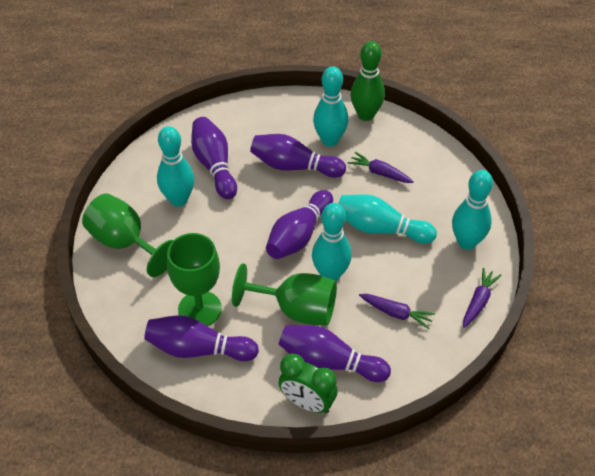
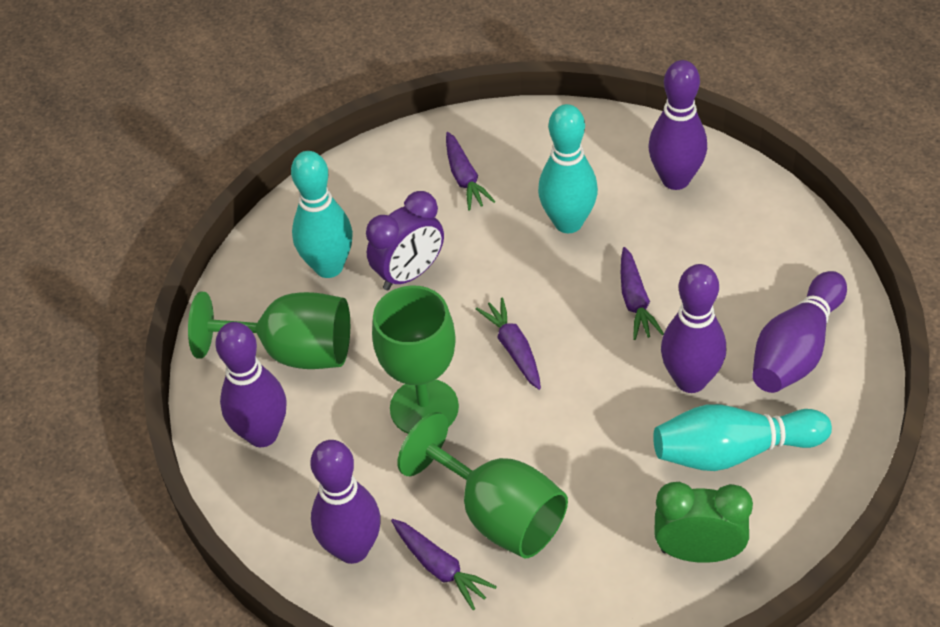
green bowling pin: 1 -> 0
purple carrot: 3 -> 4
purple clock: 0 -> 1
turquoise bowling pin: 5 -> 3

